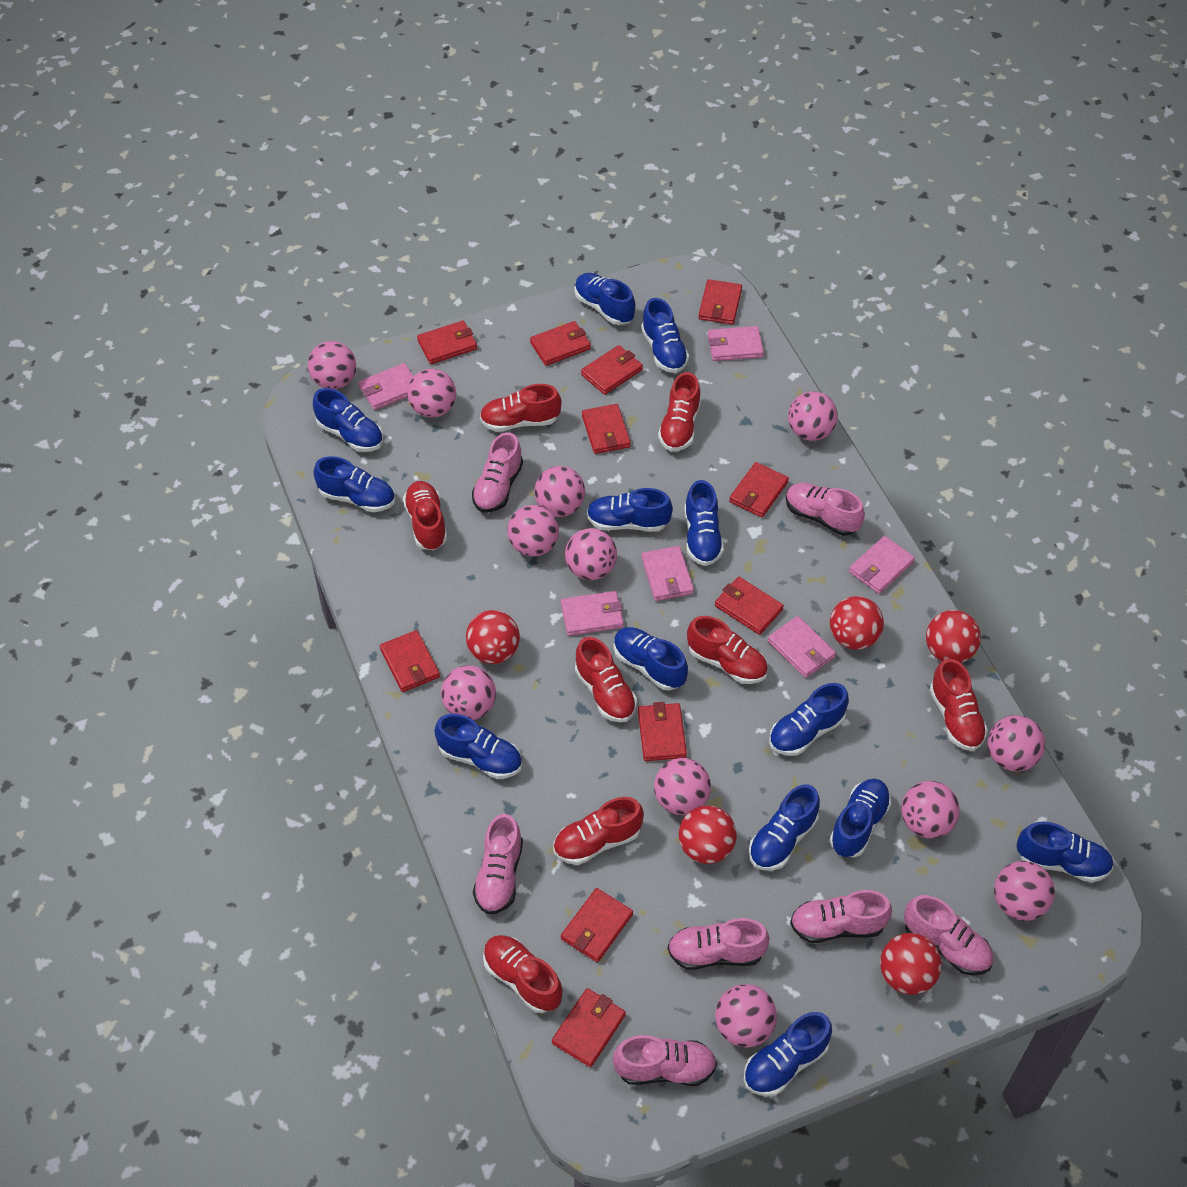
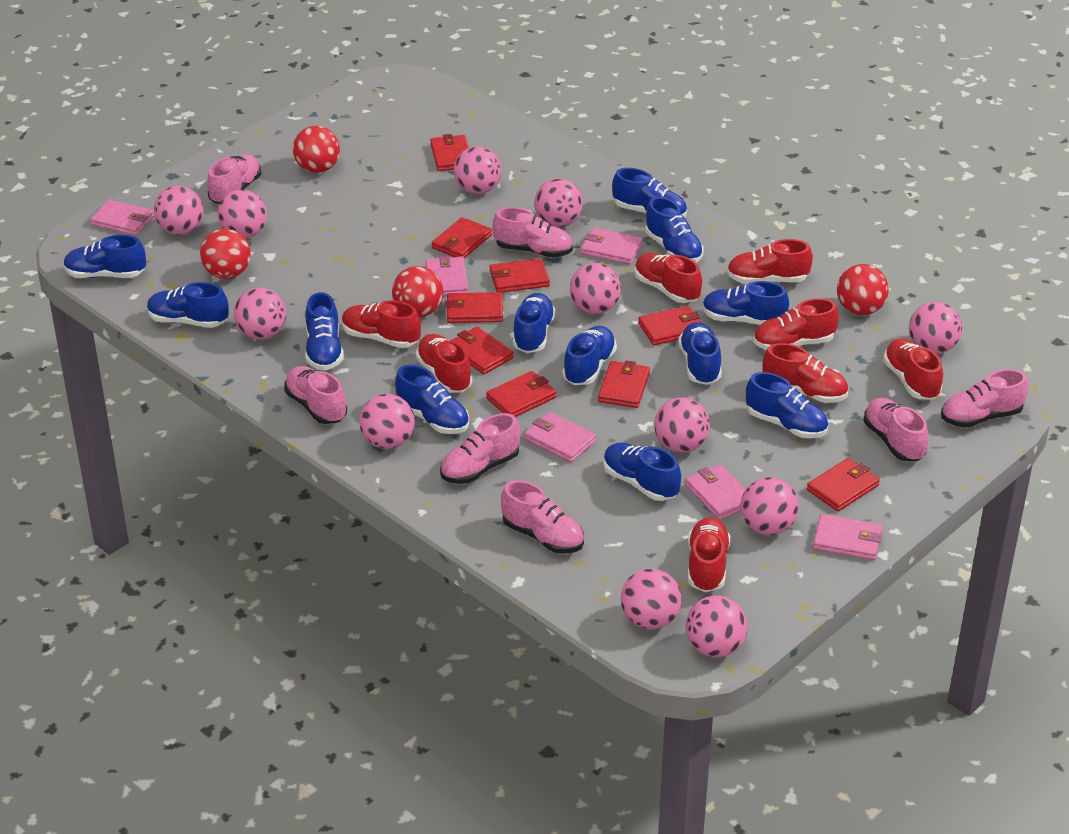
blue shoe: 13 -> 12
red ball: 5 -> 4
red wallet: 11 -> 9

